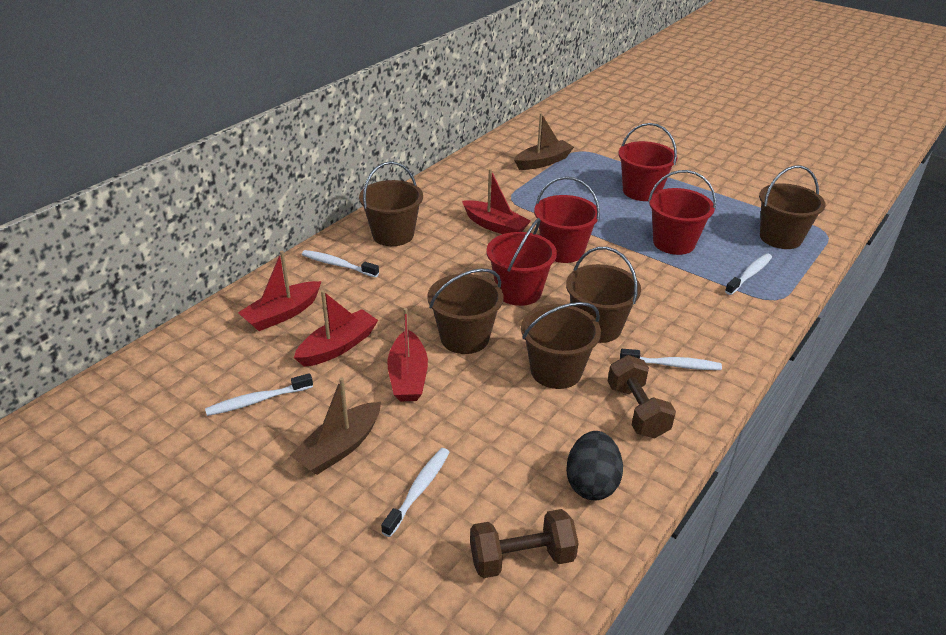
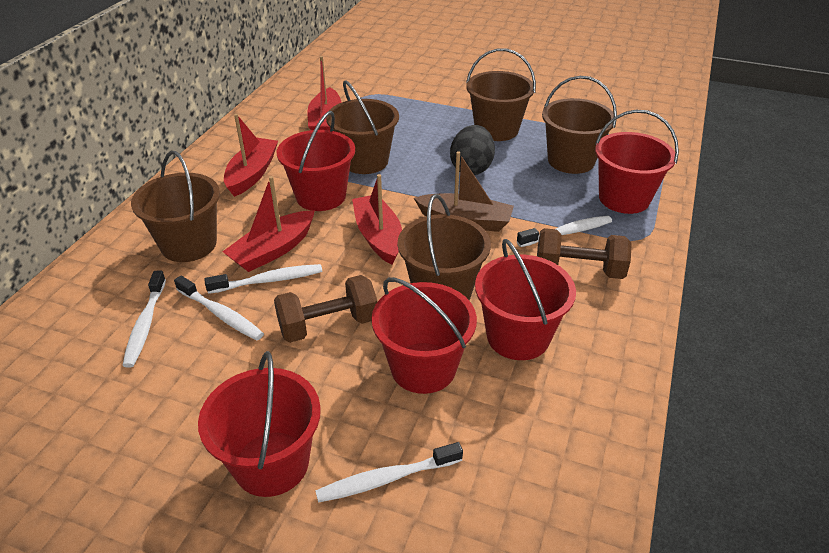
brown boat: 2 -> 1
red bucket: 4 -> 5

